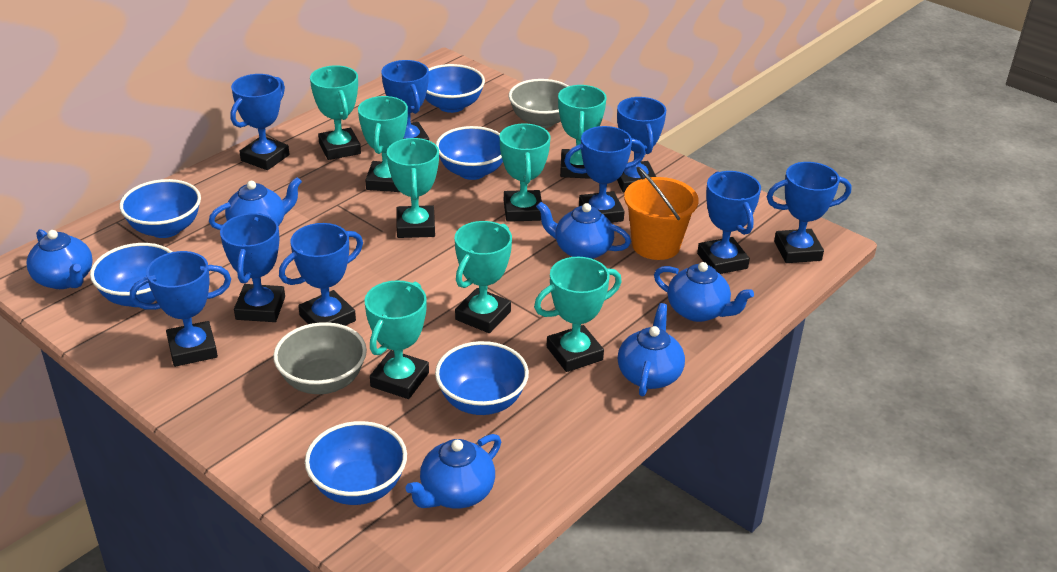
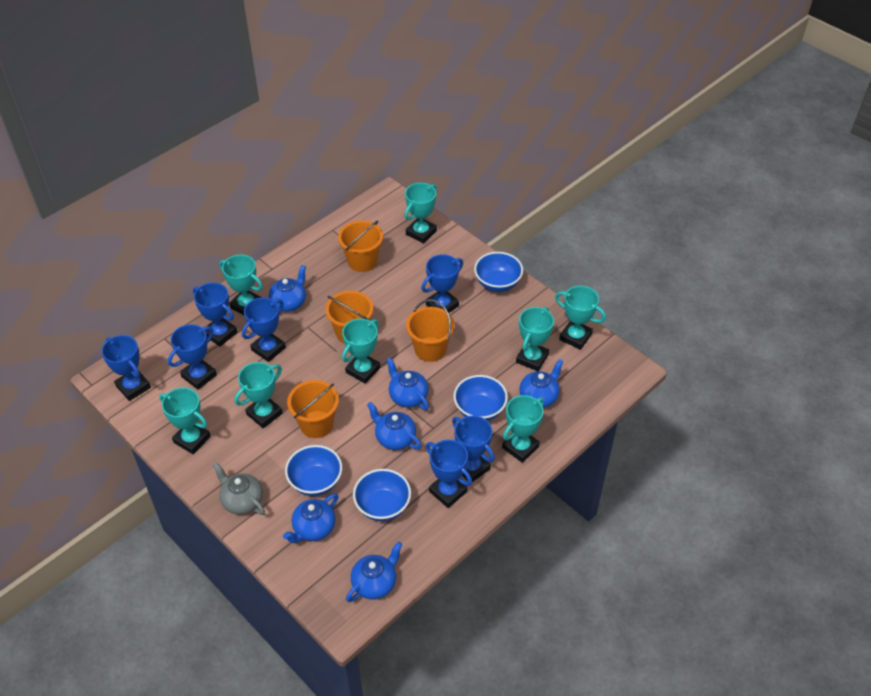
blue bowl: 6 -> 4
blue trophy: 9 -> 7
grey bowl: 2 -> 0
grey teapot: 0 -> 1
orange bucket: 1 -> 4

